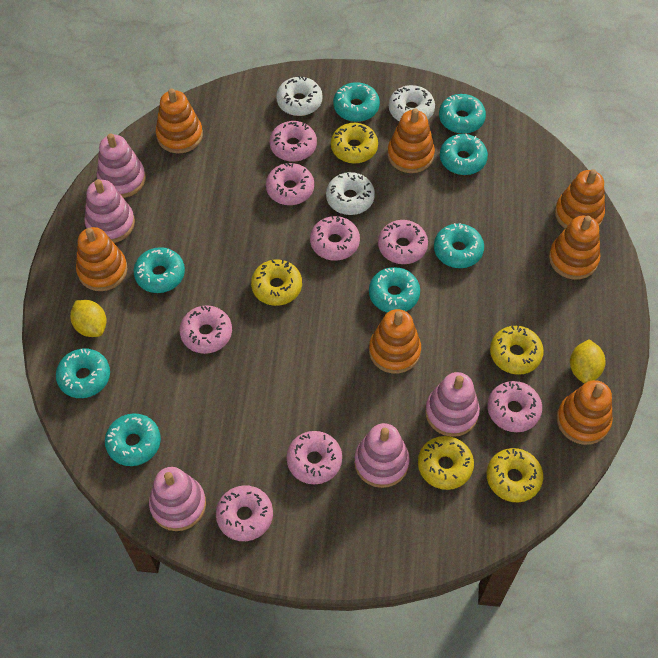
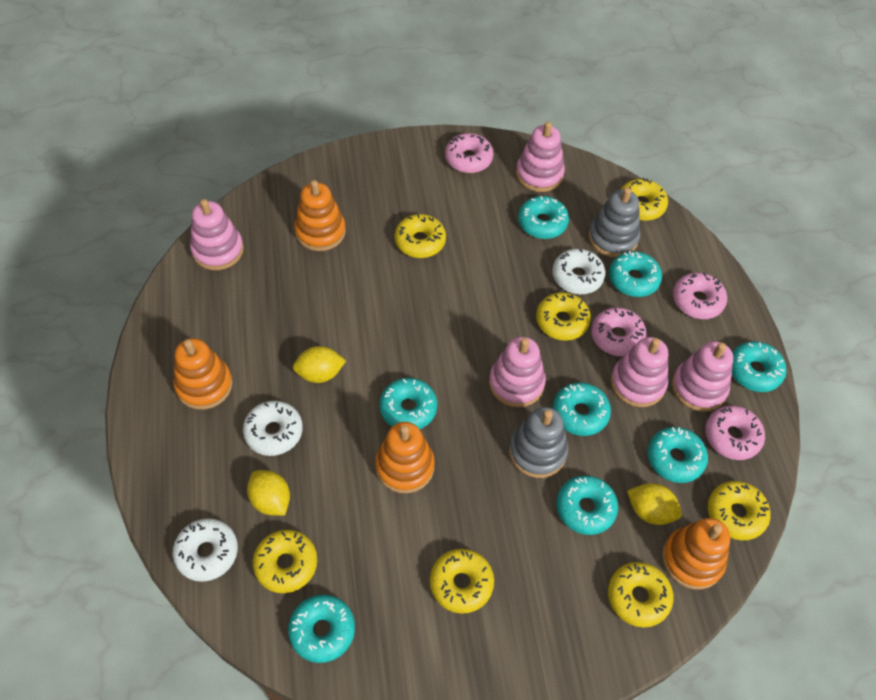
grey stacking toy: 0 -> 2
orange stacking toy: 7 -> 4
pink donut: 8 -> 4
yellow donut: 5 -> 7
yellow lemon: 2 -> 3

